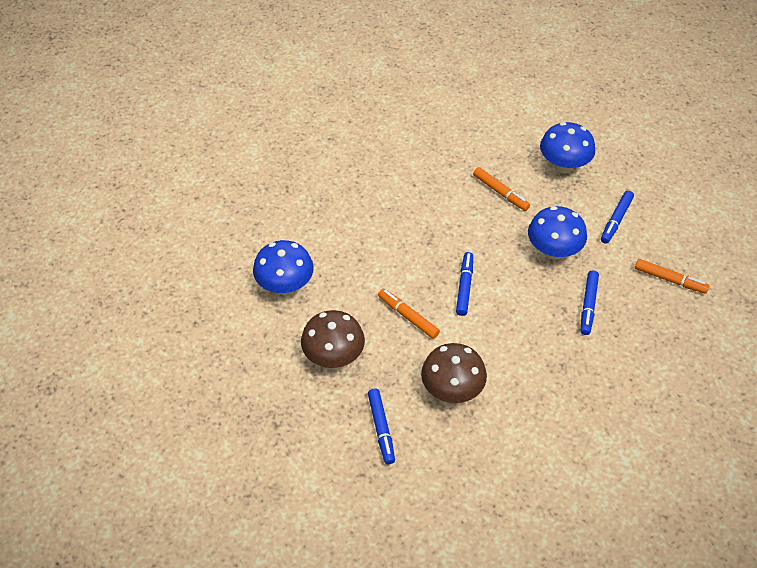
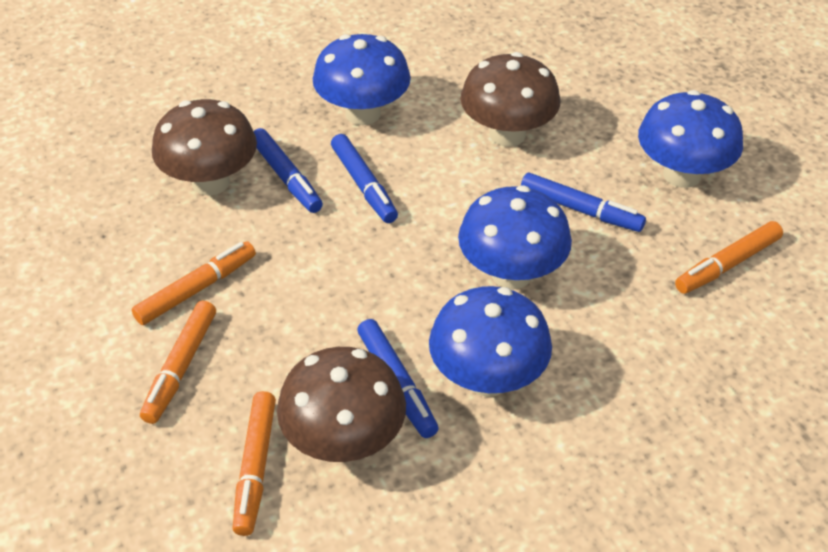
blue mushroom: 3 -> 4
brown mushroom: 2 -> 3
orange marker: 3 -> 4

